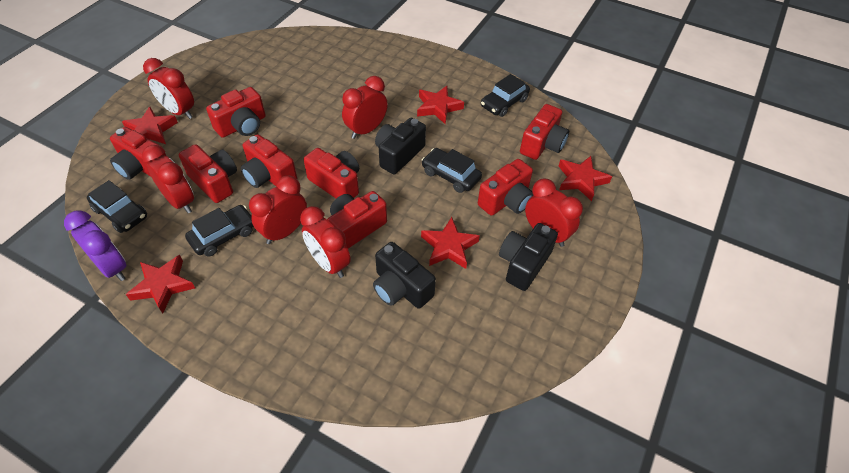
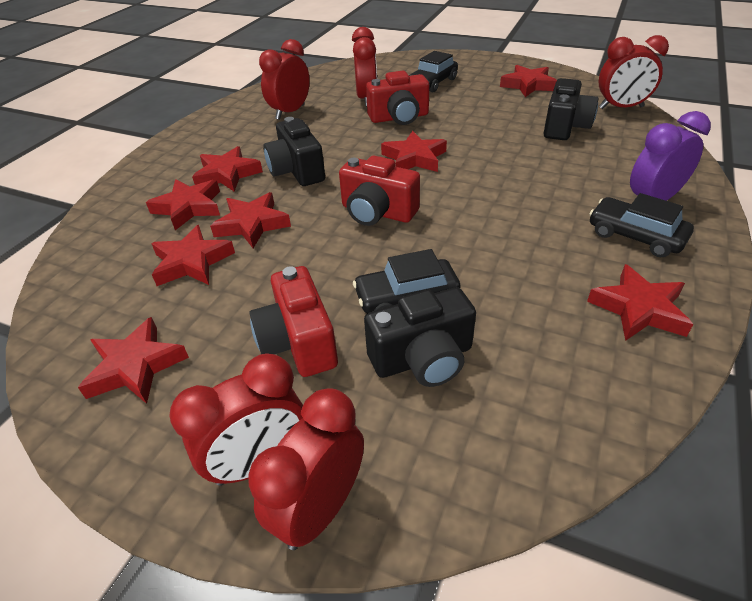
black car: 4 -> 3
red camera: 8 -> 3
red clock: 6 -> 5
red star: 5 -> 8

